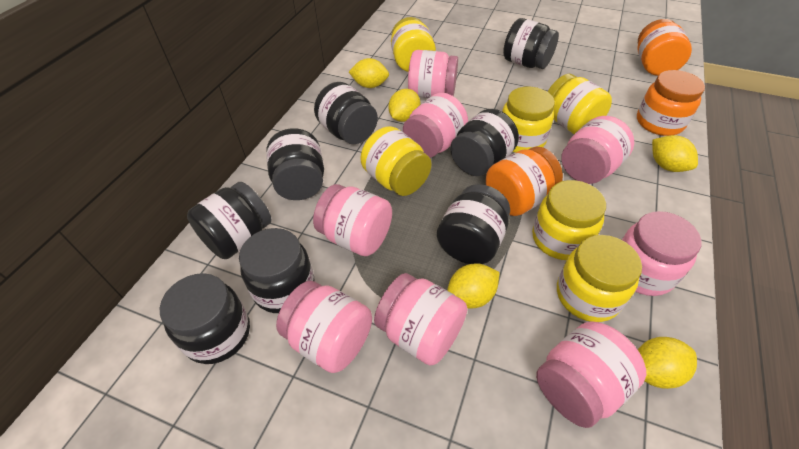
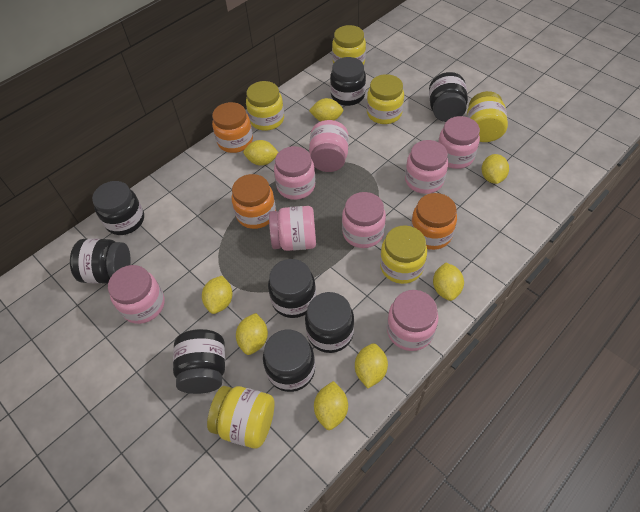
yellow lemon: 5 -> 8

